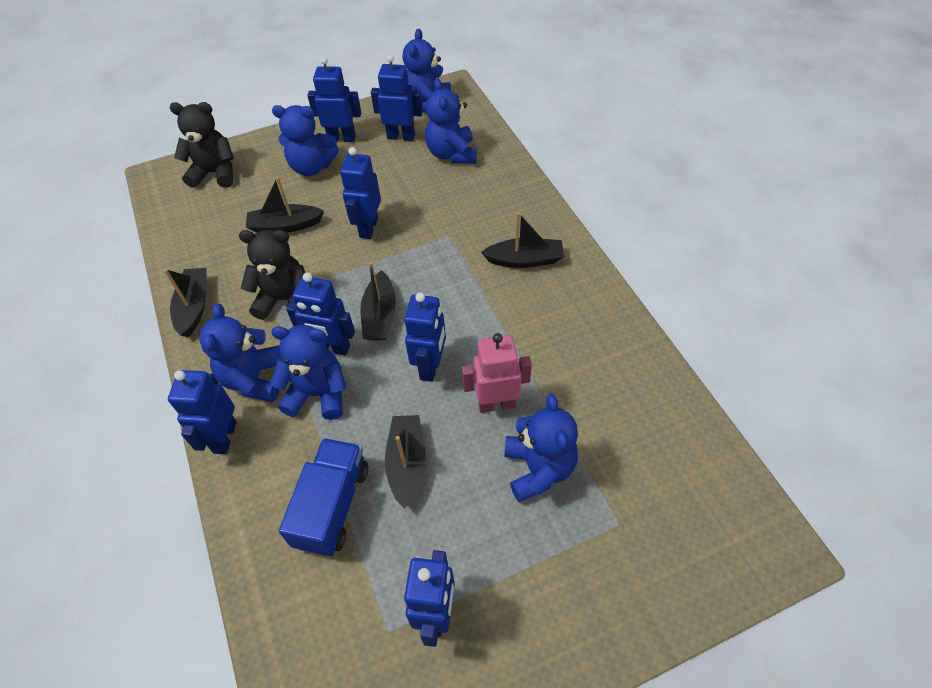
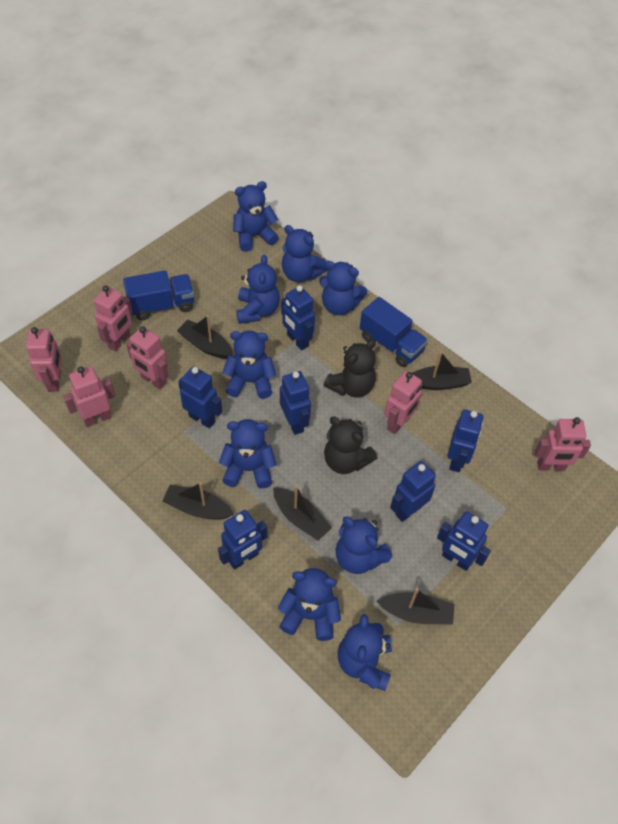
blue teddy bear: 6 -> 9
blue truck: 1 -> 2
pink robot: 1 -> 6

